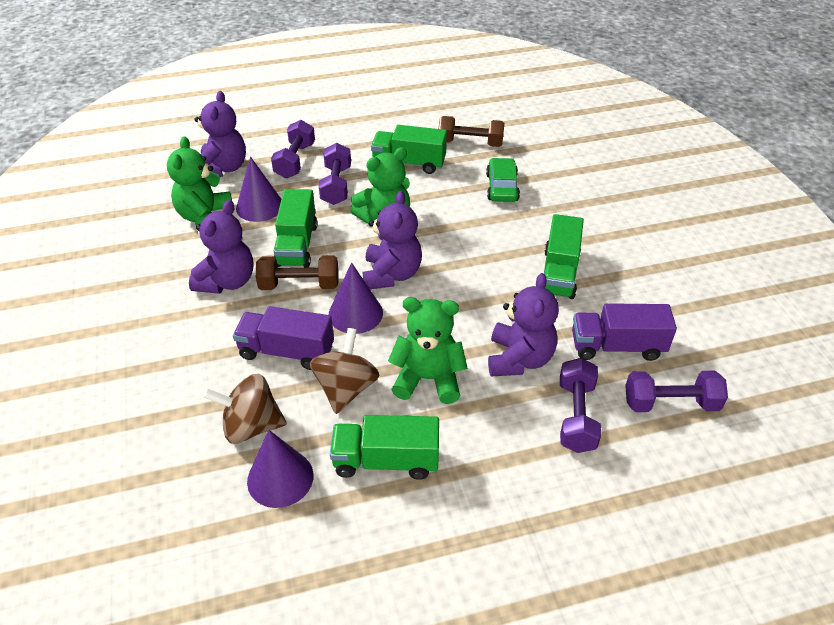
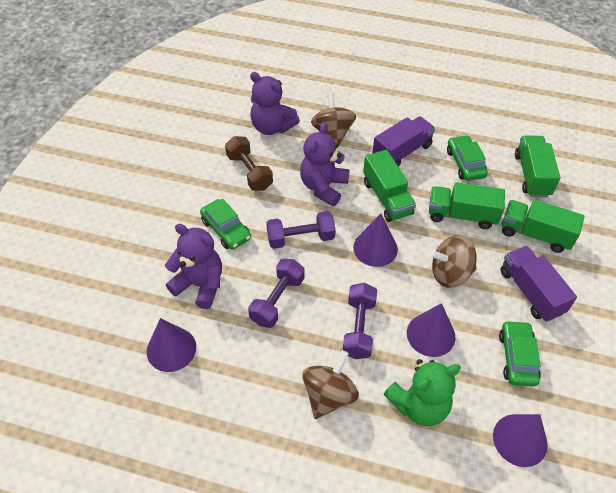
brown dumbbell: 2 -> 1
brown spinning top: 2 -> 3
green car: 1 -> 3
green teddy bear: 3 -> 1
purple cone: 3 -> 4
purple dumbbell: 4 -> 3
purple teddy bear: 4 -> 3

